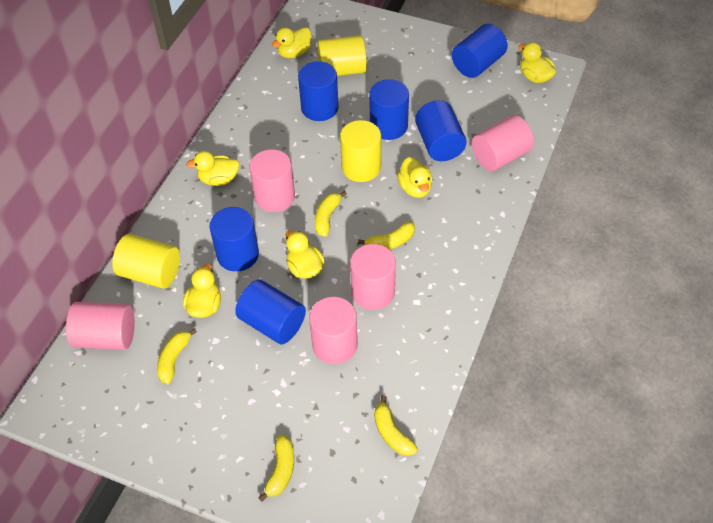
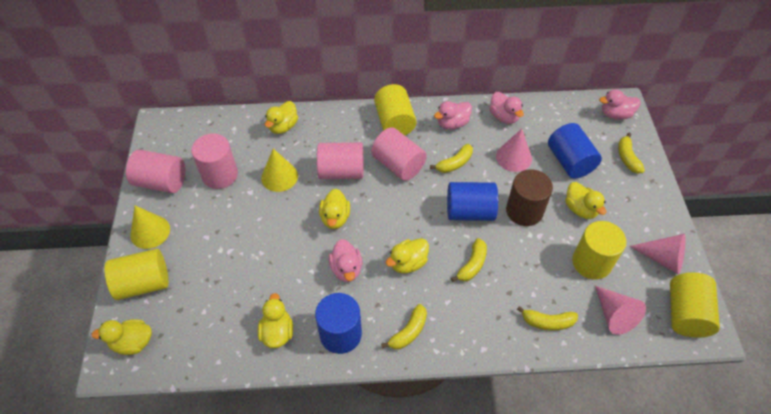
blue cylinder: 6 -> 3
brown cylinder: 0 -> 1
pink cone: 0 -> 3
pink cylinder: 5 -> 4
pink duck: 0 -> 4
yellow cone: 0 -> 2
yellow cylinder: 3 -> 4

